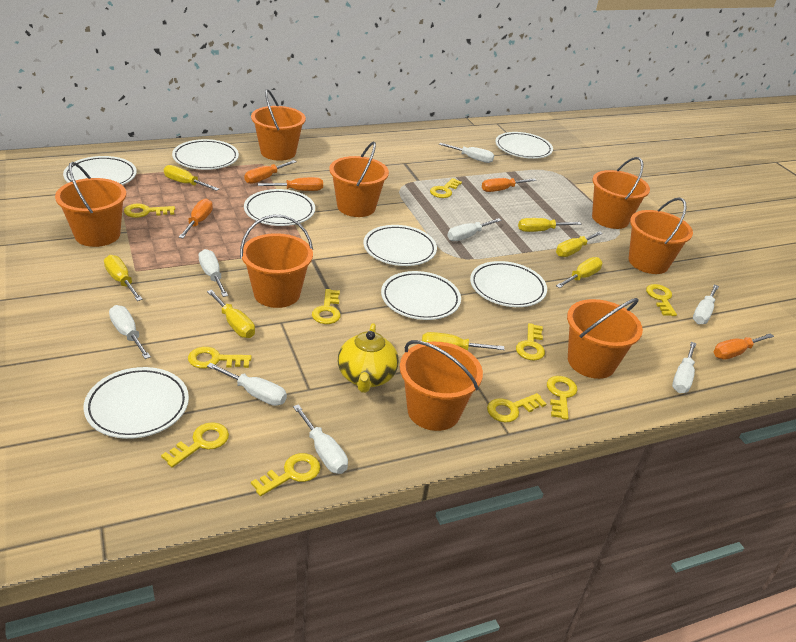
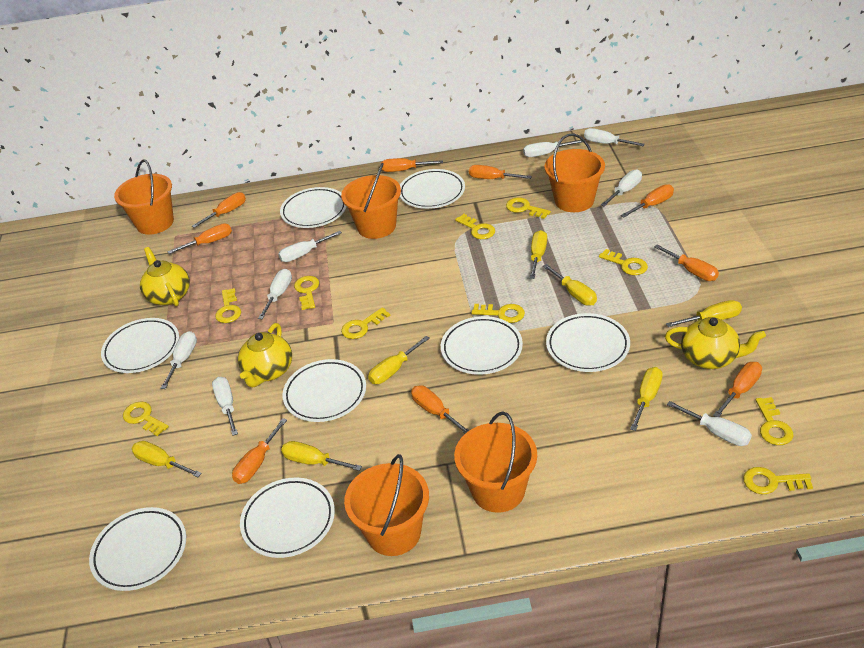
orange bucket: 8 -> 5
orange screwdriver: 5 -> 9
yellow teapot: 1 -> 3

